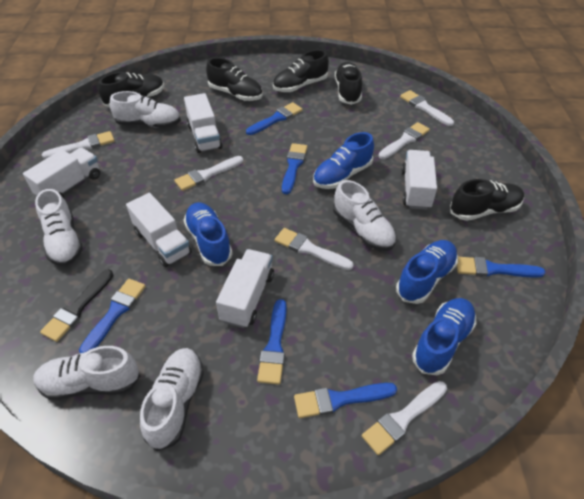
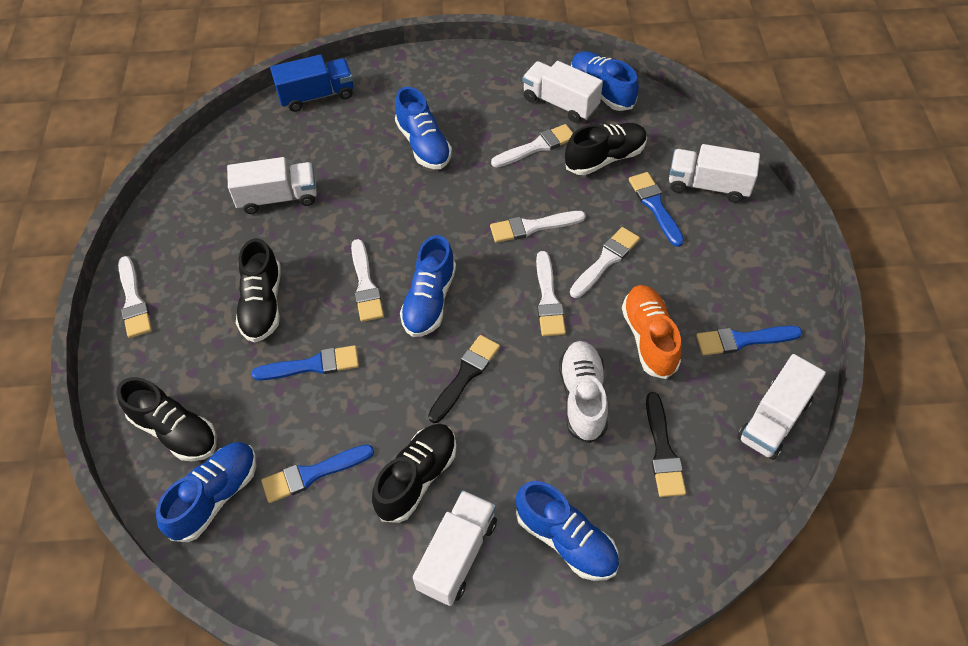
black brush: 1 -> 2
black shoe: 5 -> 4
blue brush: 6 -> 4
blue shoe: 4 -> 5
blue truck: 0 -> 1
orange shoe: 0 -> 1
white shoe: 5 -> 1

